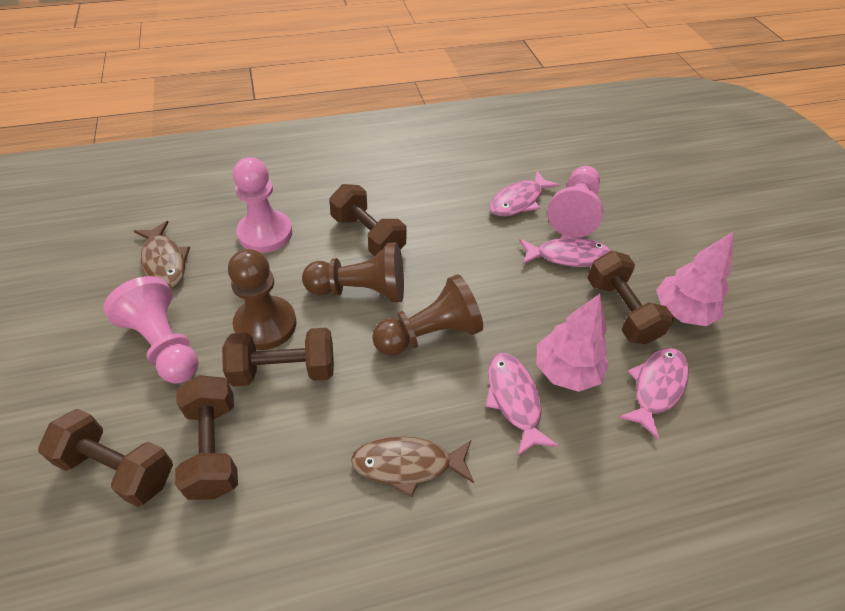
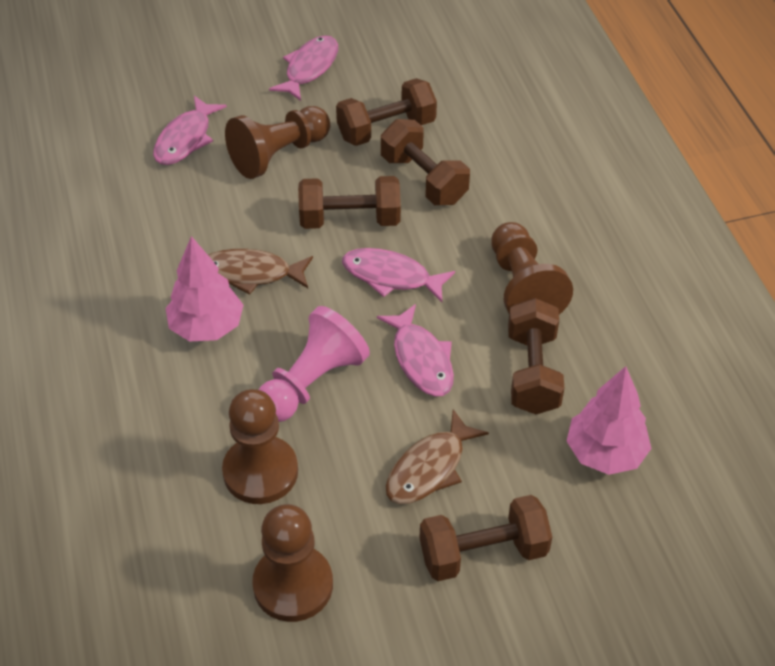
brown pawn: 3 -> 4
pink pawn: 3 -> 1

